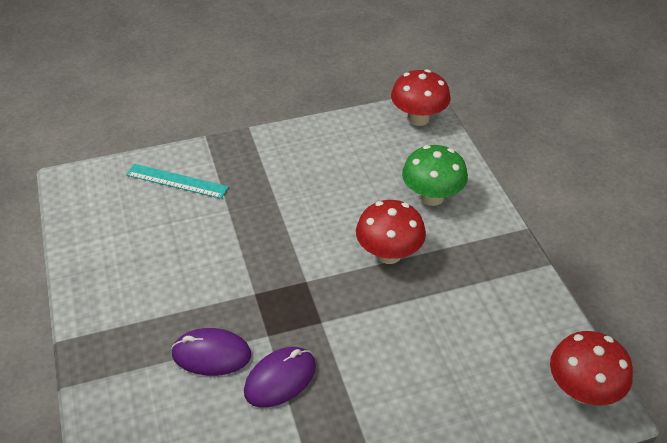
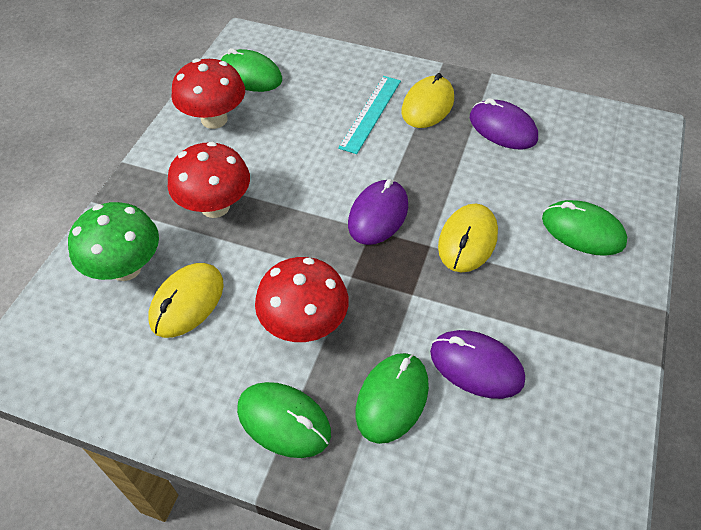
green mouse: 0 -> 4
purple mouse: 2 -> 3
yellow mouse: 0 -> 3

